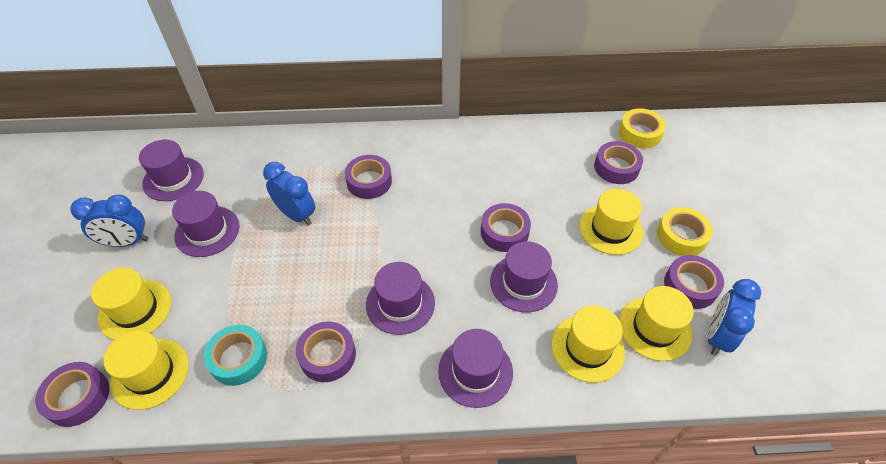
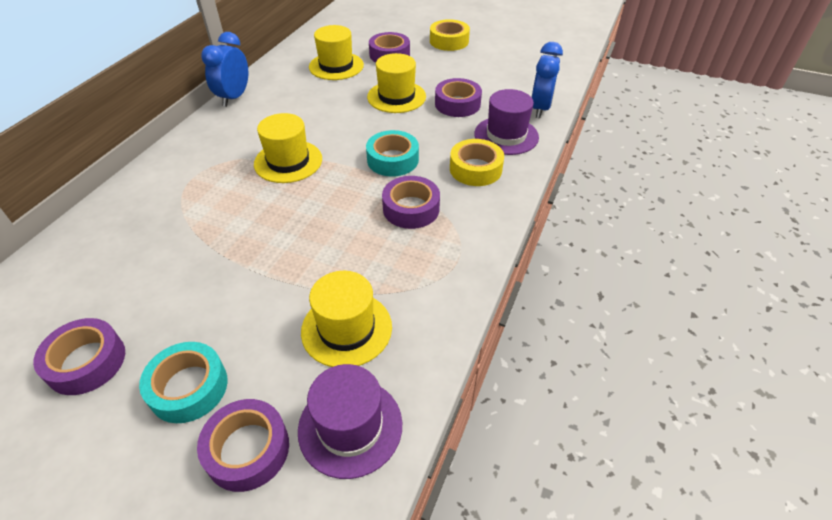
blue clock: 3 -> 2
purple hat: 5 -> 2
purple tape: 6 -> 5
turquoise tape: 1 -> 2
yellow hat: 5 -> 4

